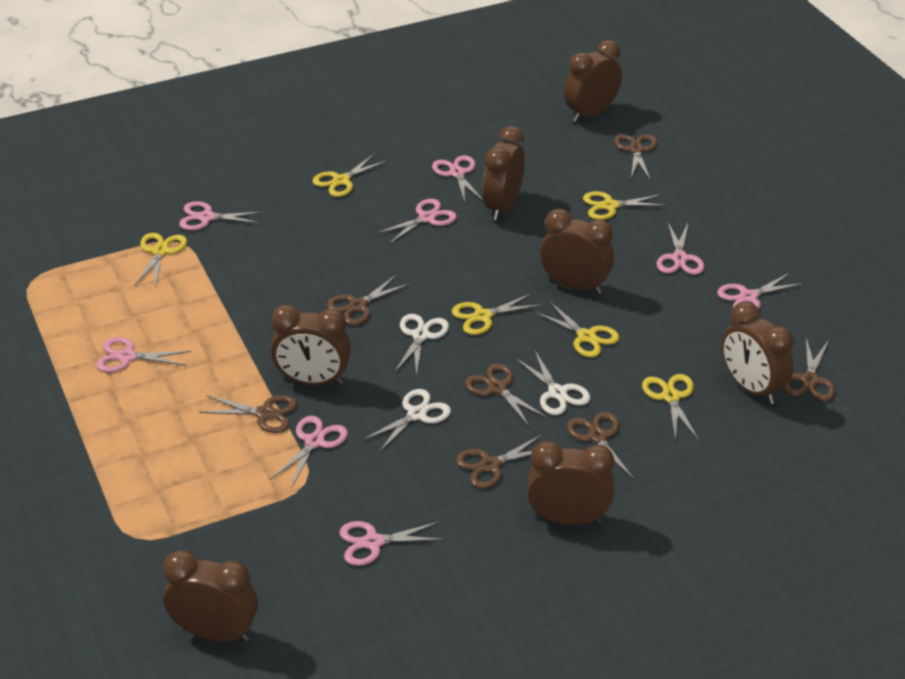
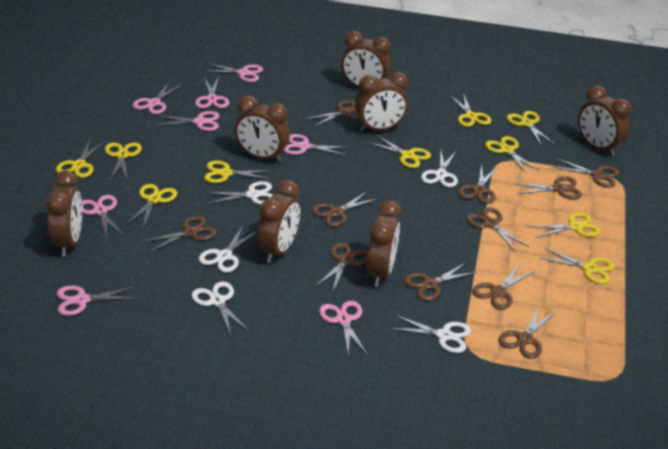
brown scissors: 7 -> 11
white scissors: 3 -> 5
yellow scissors: 6 -> 10

